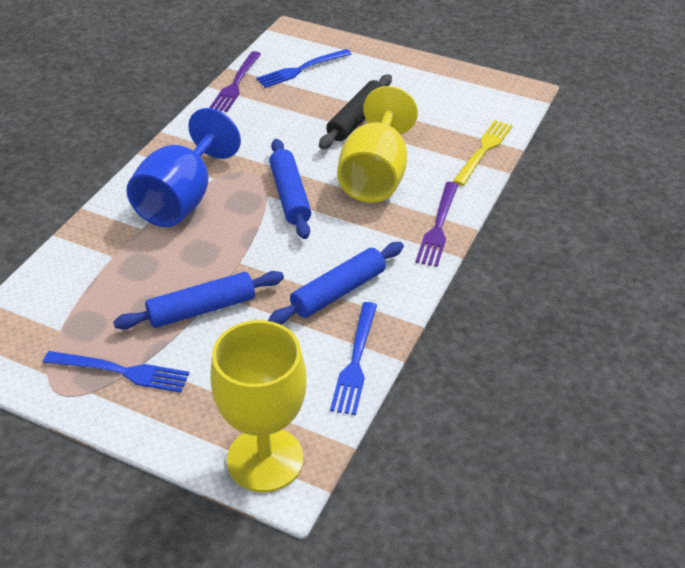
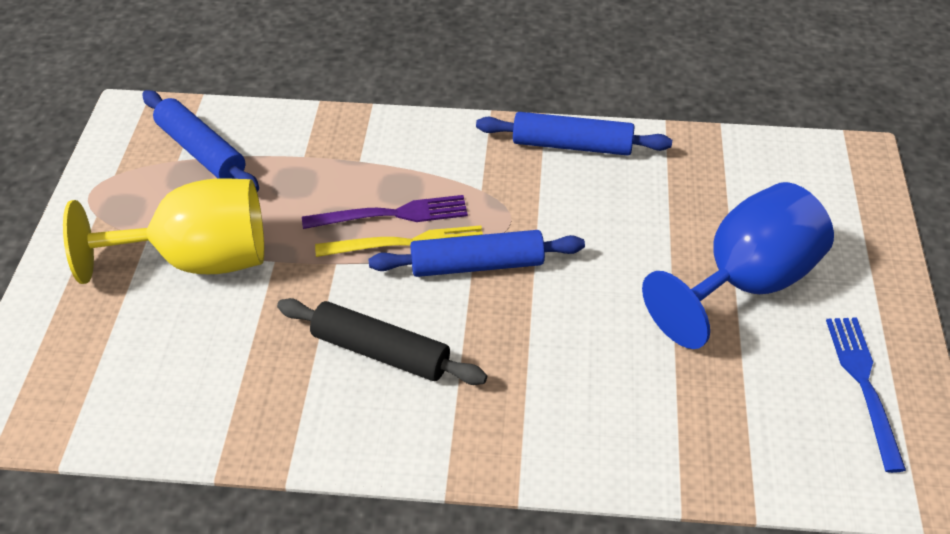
blue fork: 3 -> 1
purple fork: 2 -> 1
yellow goblet: 2 -> 1

